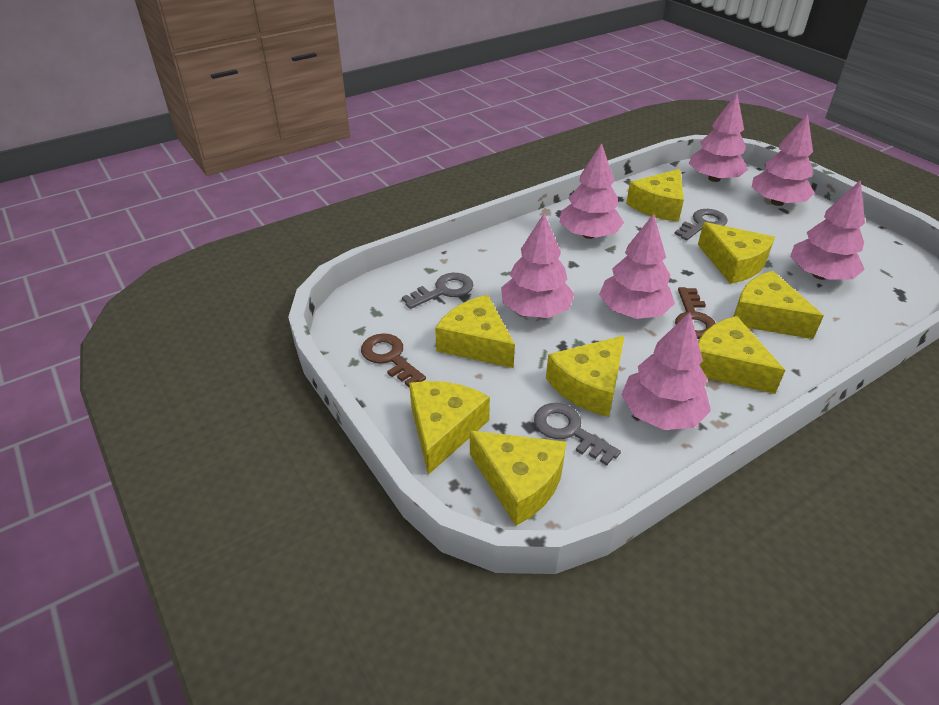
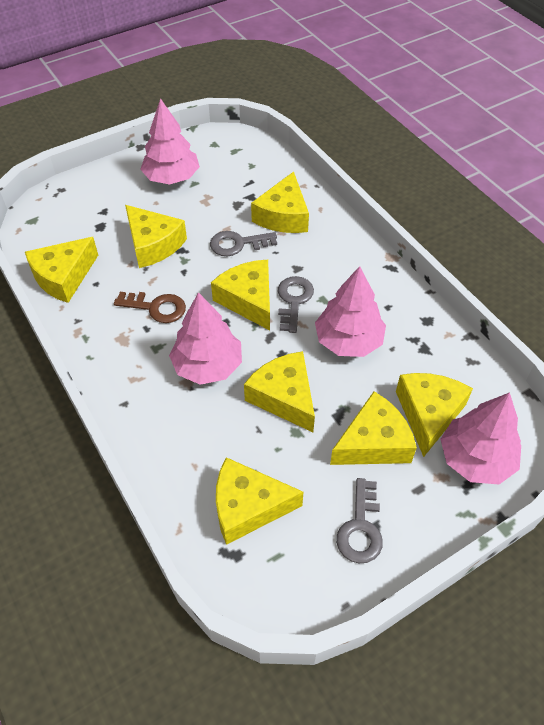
brown key: 2 -> 1
pink tree: 7 -> 4

